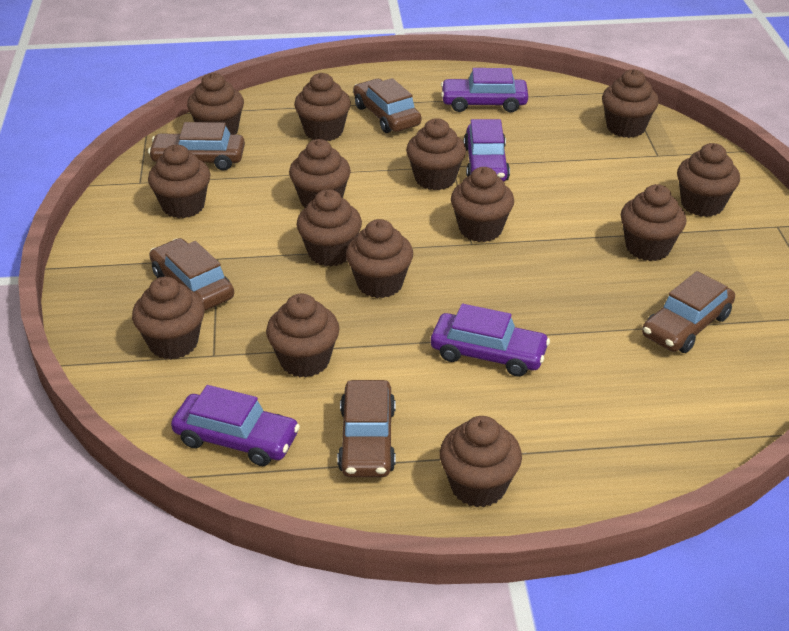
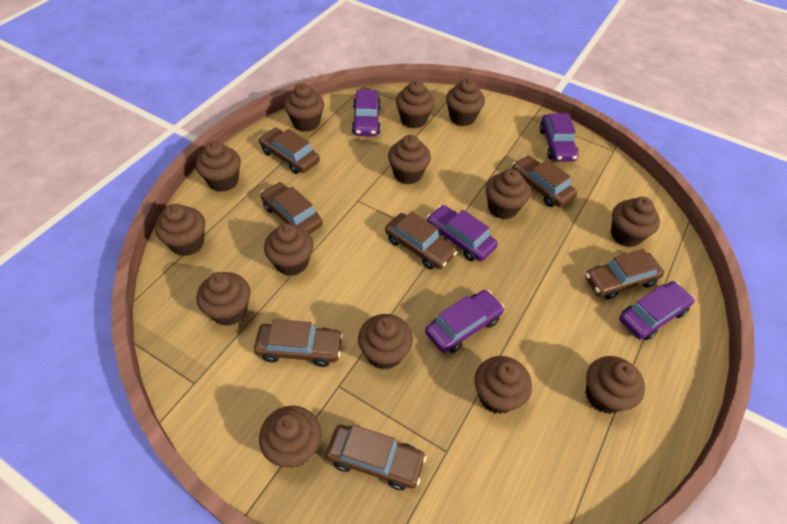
brown car: 5 -> 7
purple car: 4 -> 5

